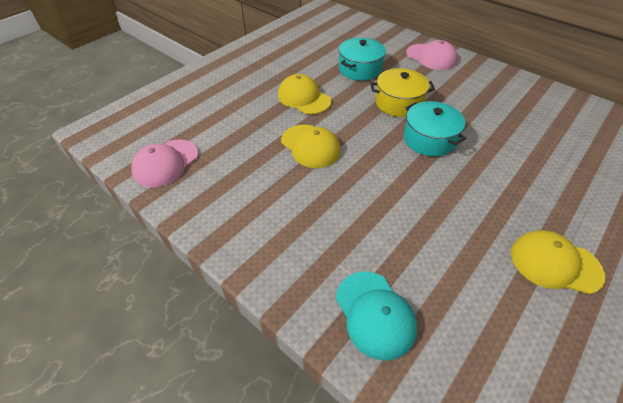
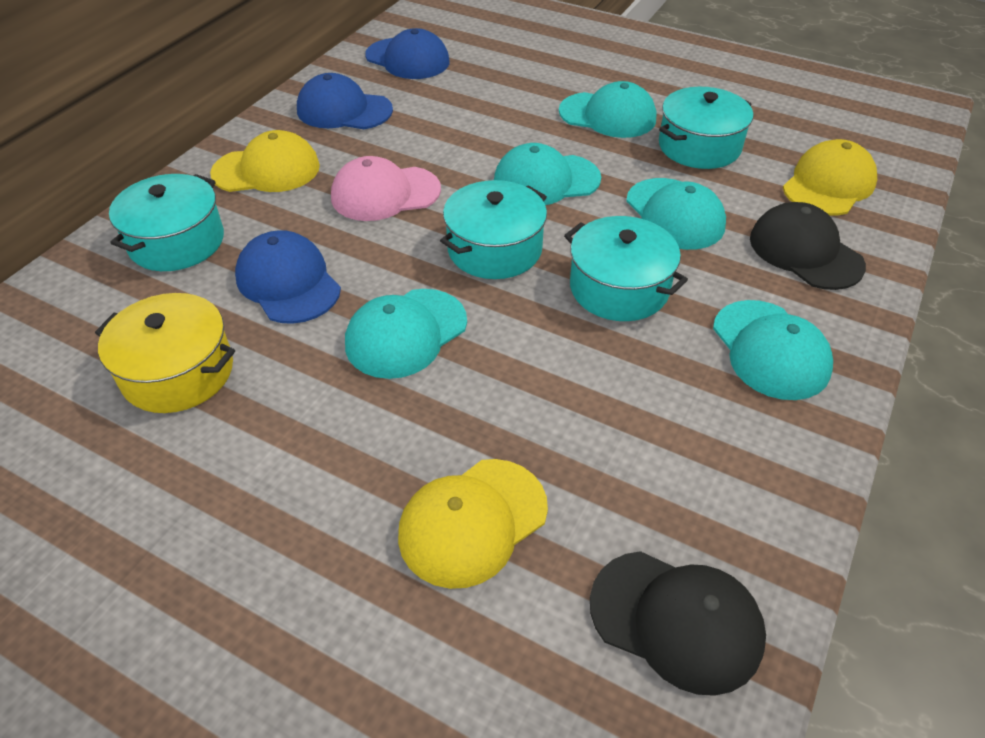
black cap: 0 -> 2
blue cap: 0 -> 3
pink cap: 2 -> 1
turquoise cap: 1 -> 5
turquoise pot: 2 -> 4

